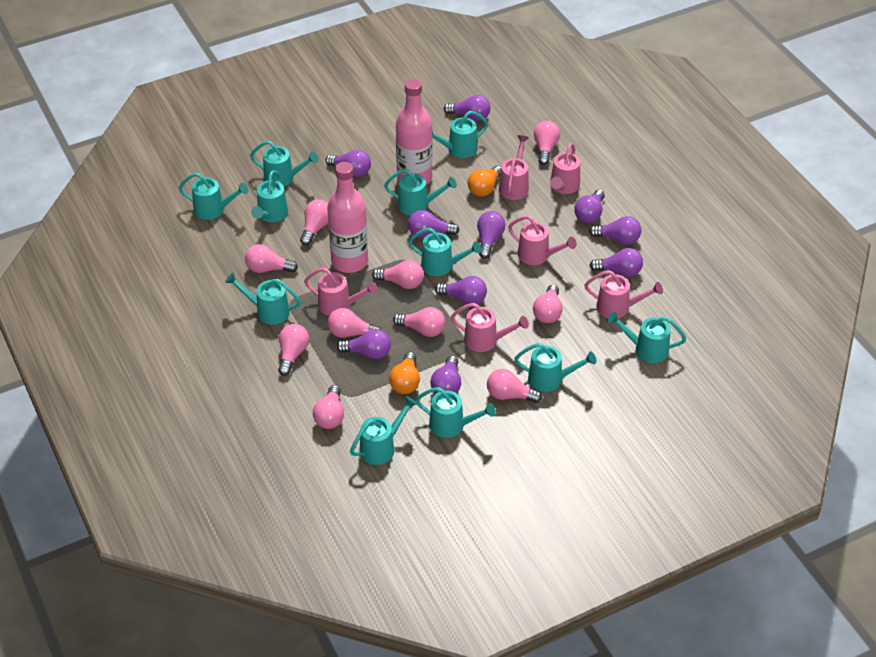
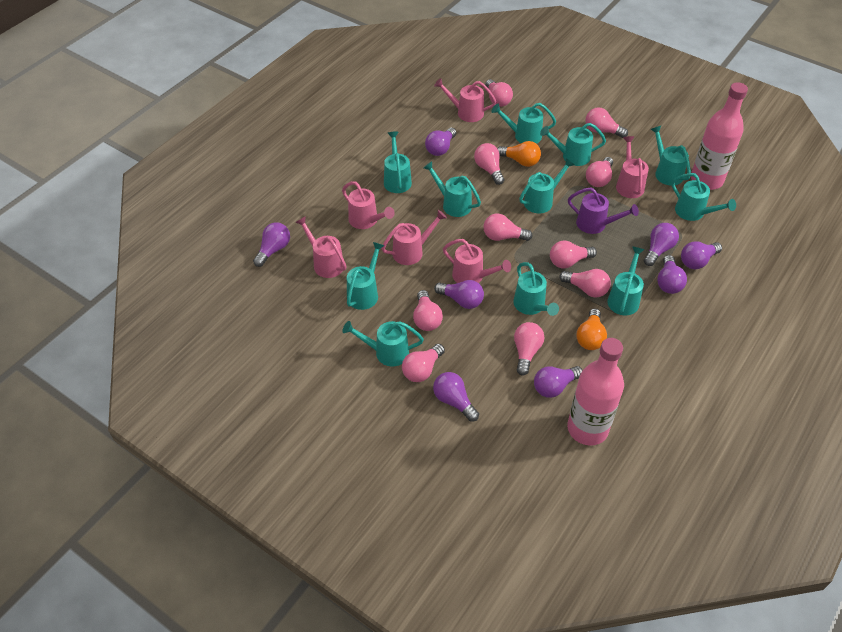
purple light bulb: 10 -> 8
purple watering can: 0 -> 1

